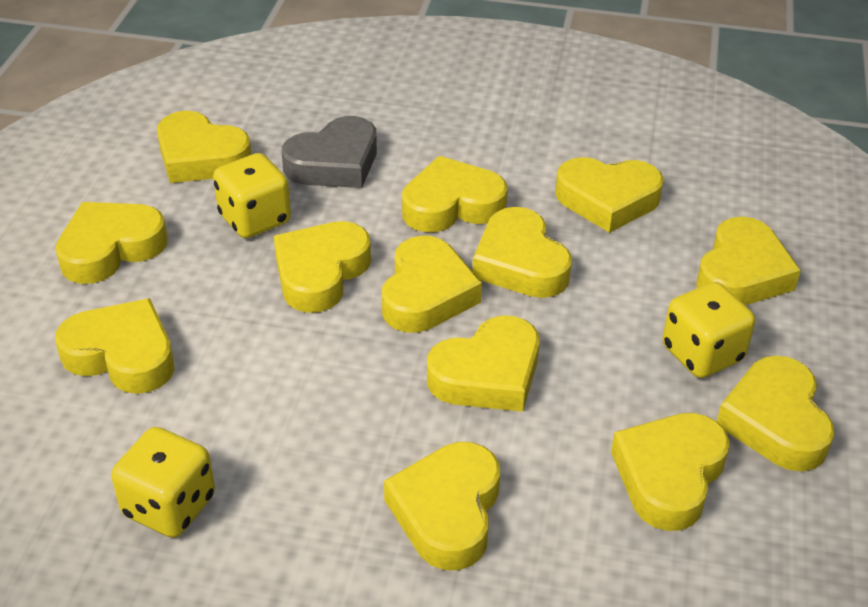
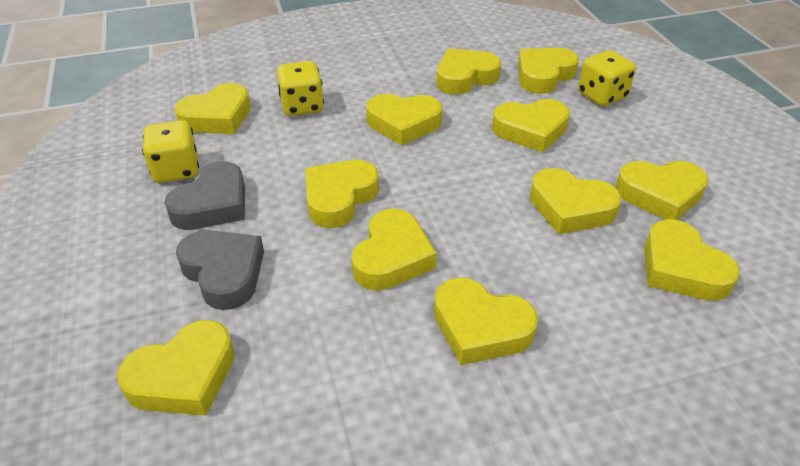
grey heart: 1 -> 2
yellow heart: 13 -> 12

